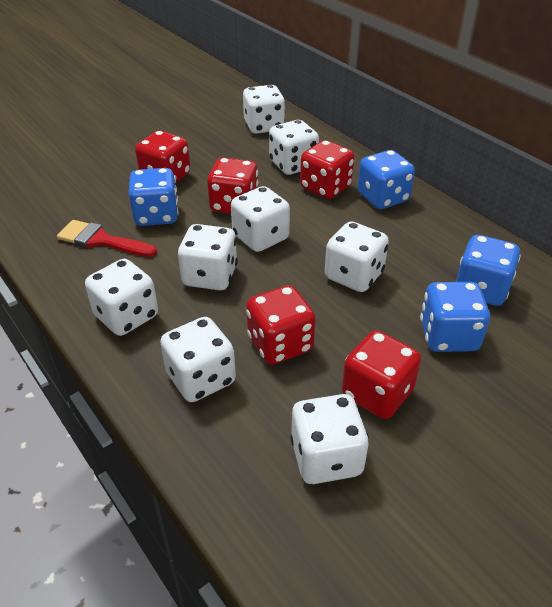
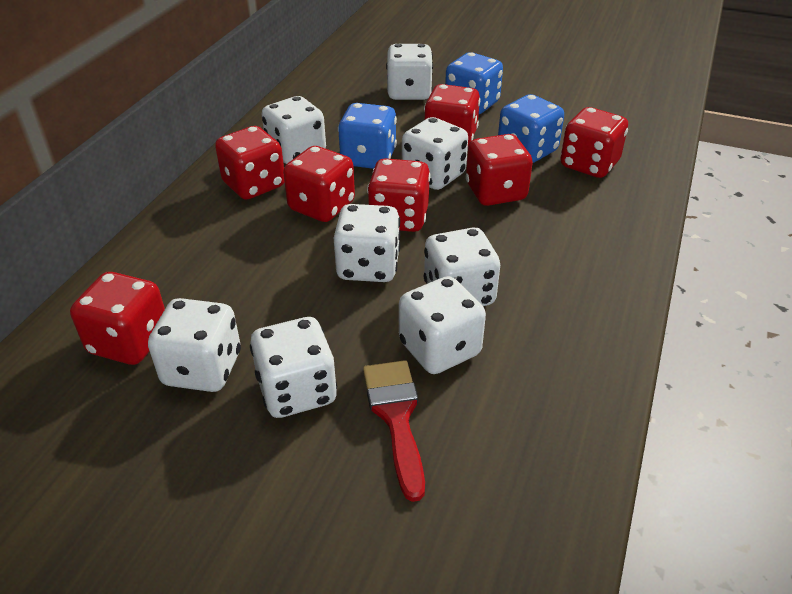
blue dice: 4 -> 3
red dice: 5 -> 7

